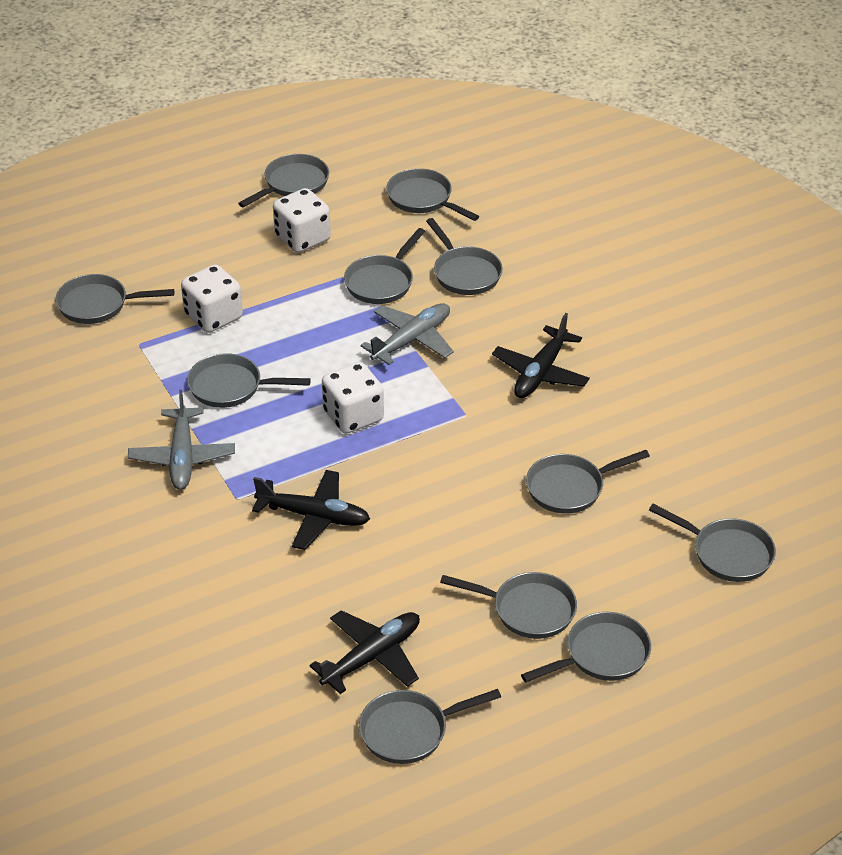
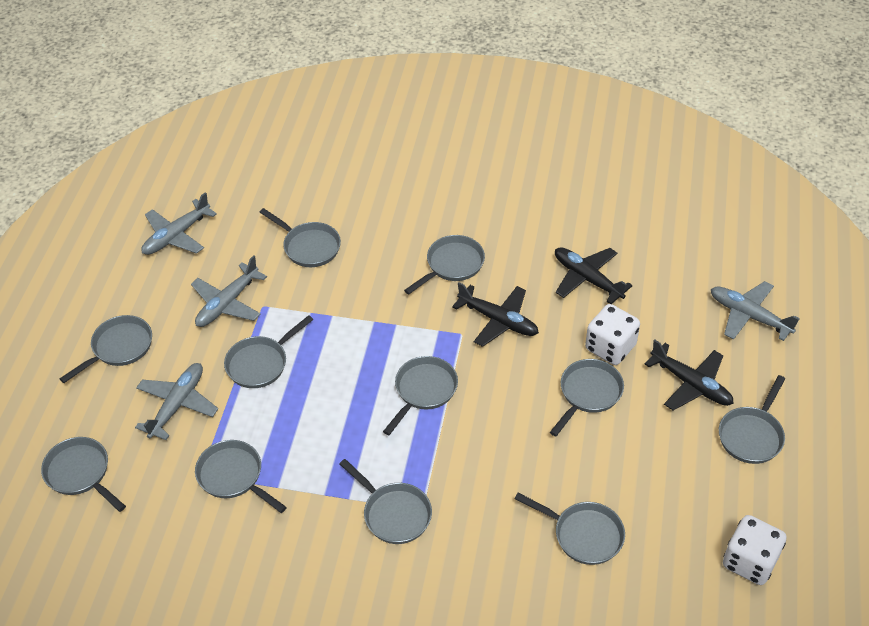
grey plane: 2 -> 4
white dice: 3 -> 2

